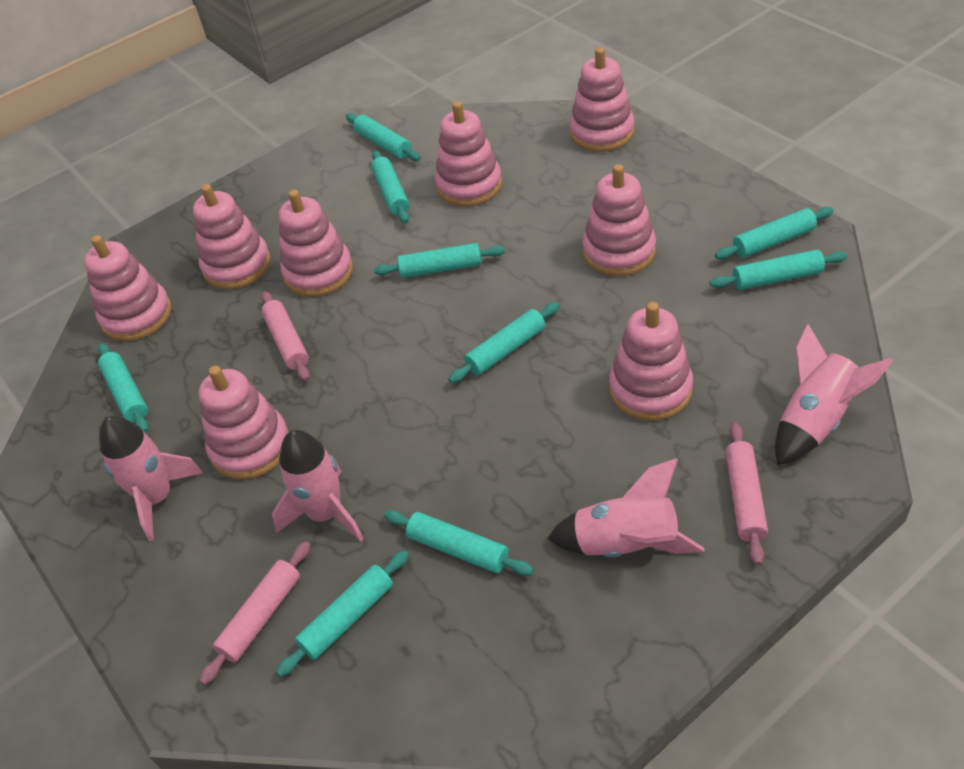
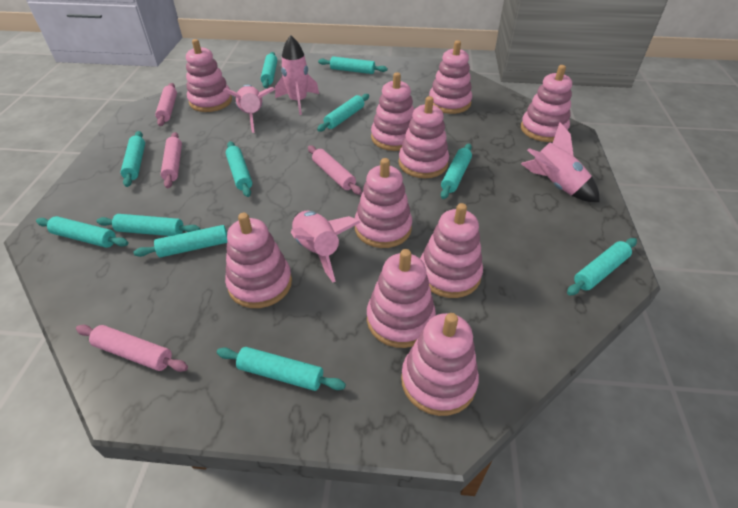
pink rolling pin: 3 -> 4
pink stacking toy: 8 -> 10
turquoise rolling pin: 9 -> 11

